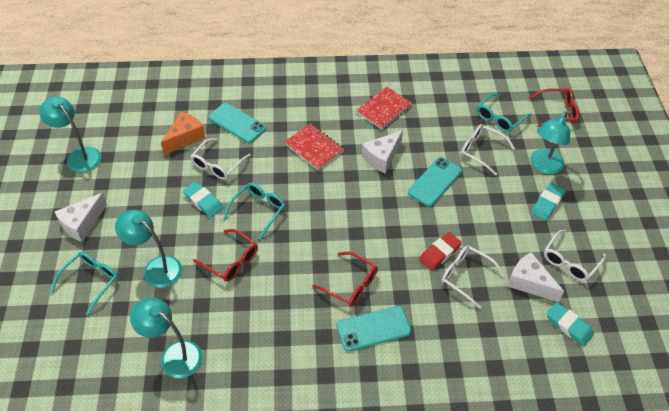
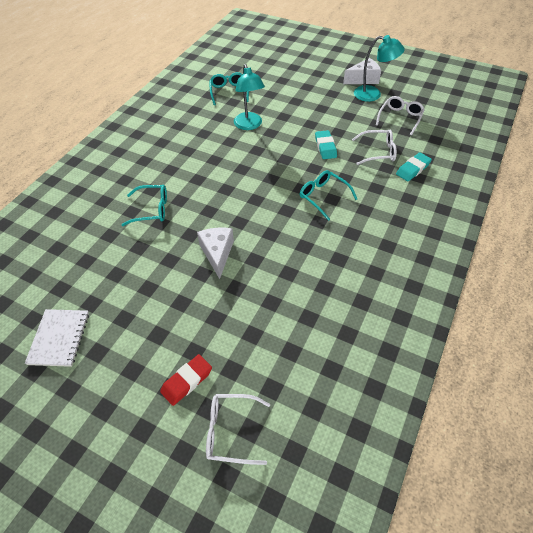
orange cheese: 1 -> 0
red glasses: 3 -> 0
red notebook: 2 -> 0
turquoise eraser: 3 -> 2
turquoise lamp: 4 -> 2
turquoise phone: 3 -> 0
white cheese: 3 -> 2
white glasses: 4 -> 3
white notebook: 0 -> 1

